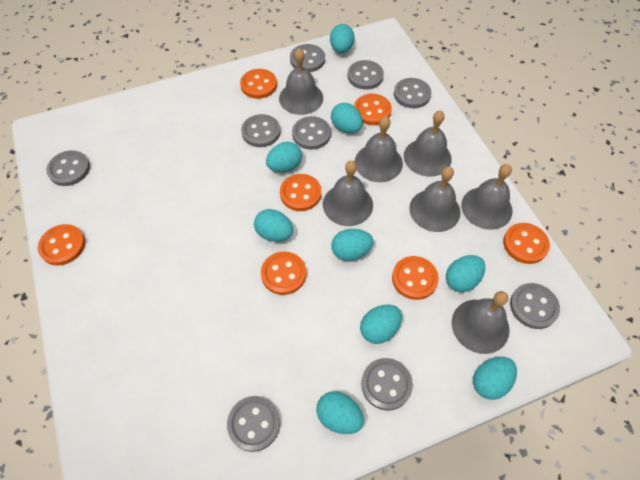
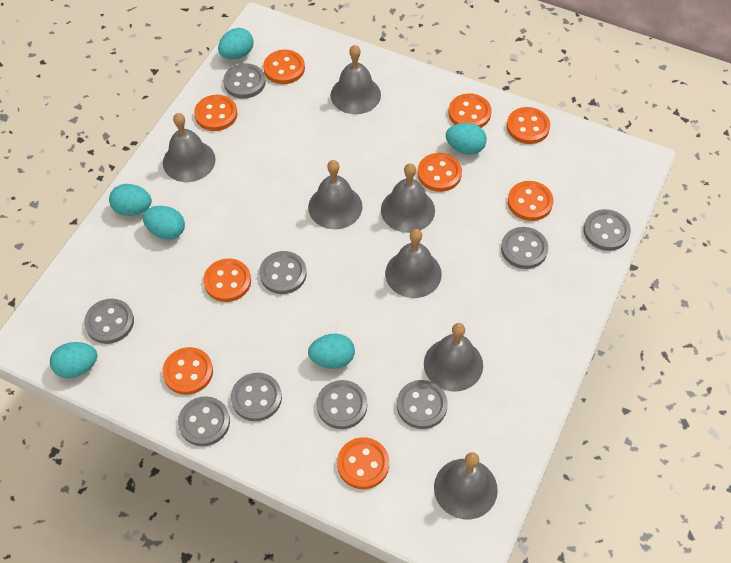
orange button: 7 -> 9
turquoise egg: 9 -> 6

